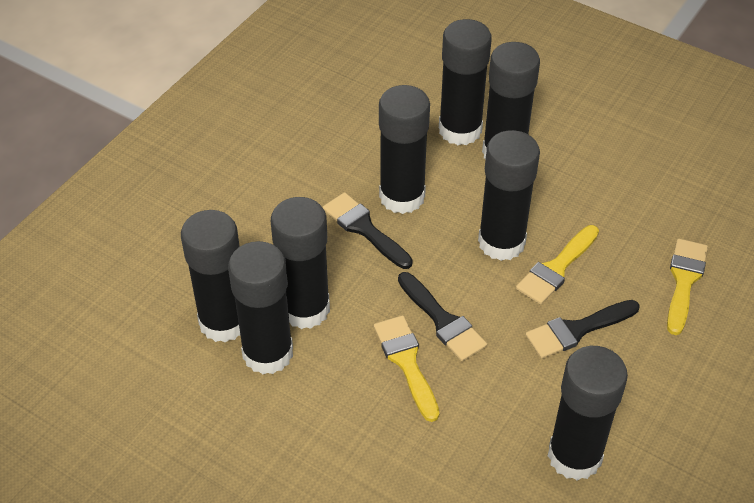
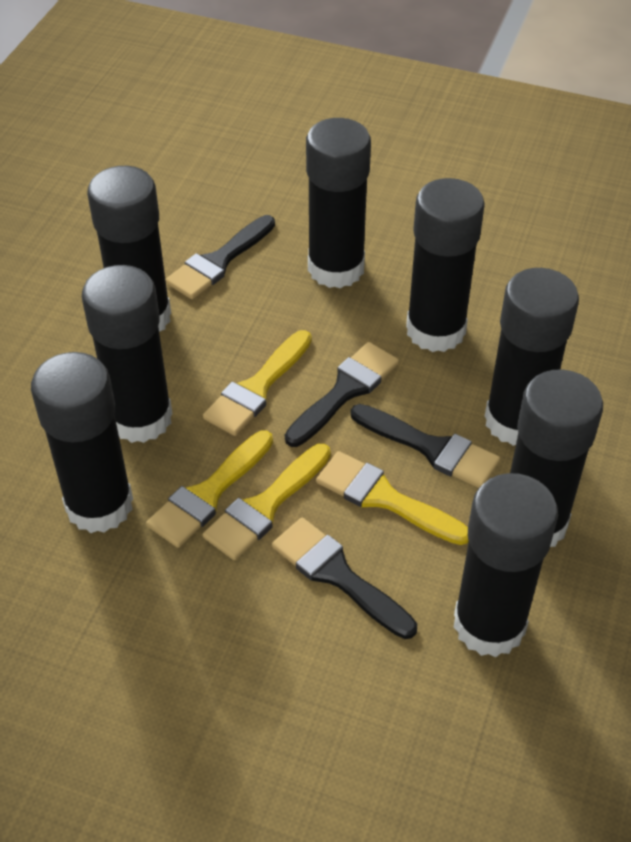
black brush: 3 -> 4
yellow brush: 3 -> 4

